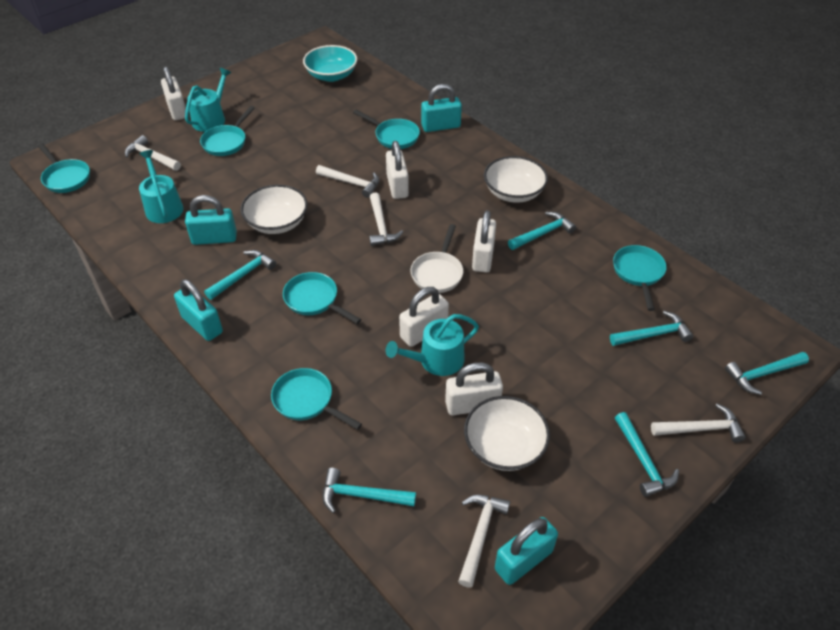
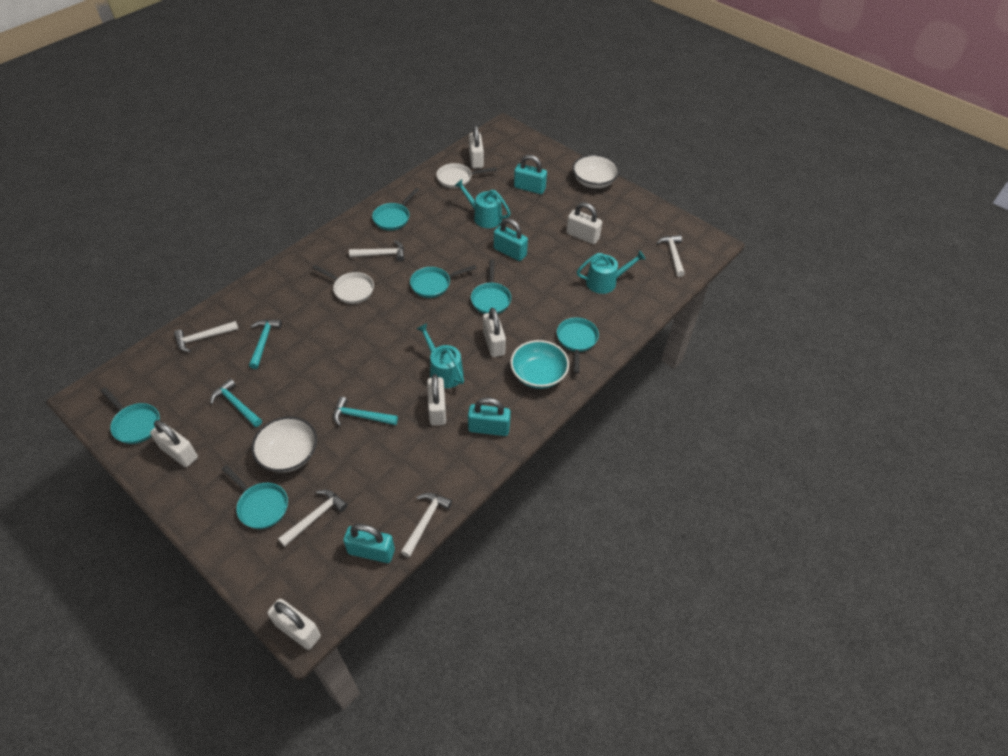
turquoise hammer: 6 -> 3
white bowl: 3 -> 2
white padlock: 5 -> 6
white pan: 1 -> 2

